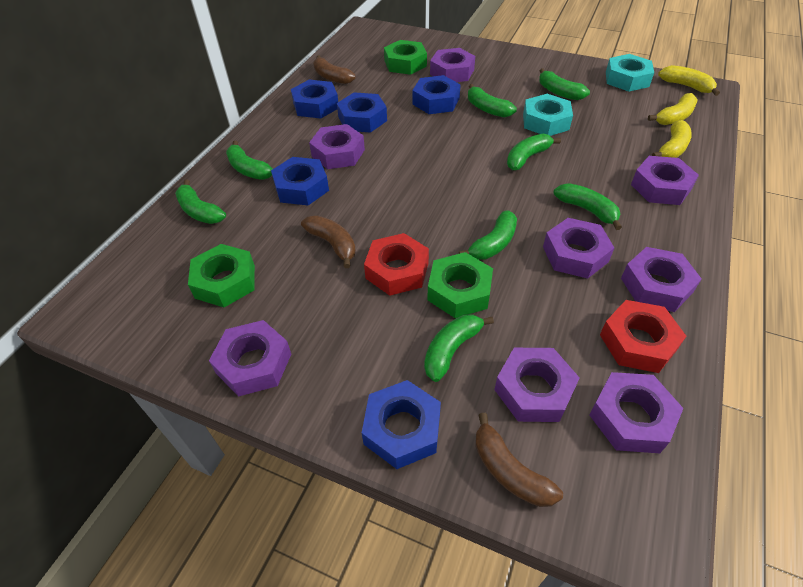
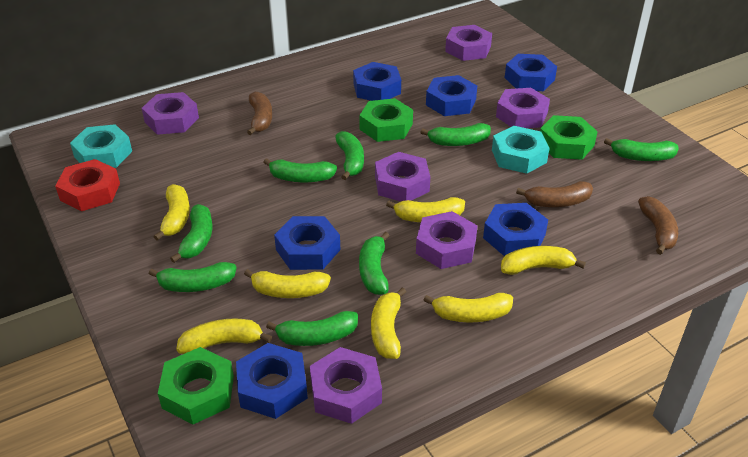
blue nut: 5 -> 6
purple nut: 8 -> 6
red nut: 2 -> 1
yellow banana: 3 -> 7

